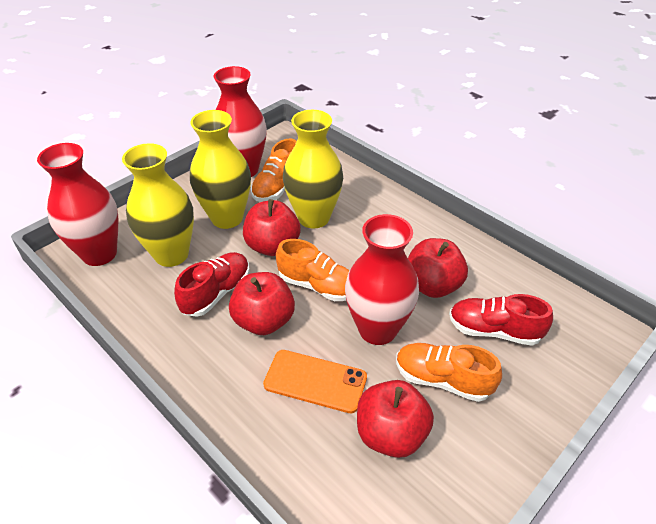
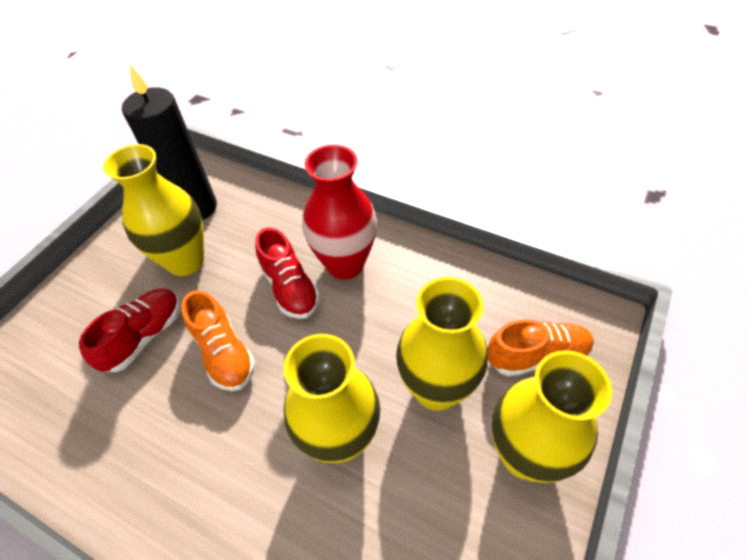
black candle: 0 -> 1
orange phone: 1 -> 0
orange shoe: 3 -> 2
red apple: 4 -> 0
red vase: 3 -> 1
yellow vase: 3 -> 4

